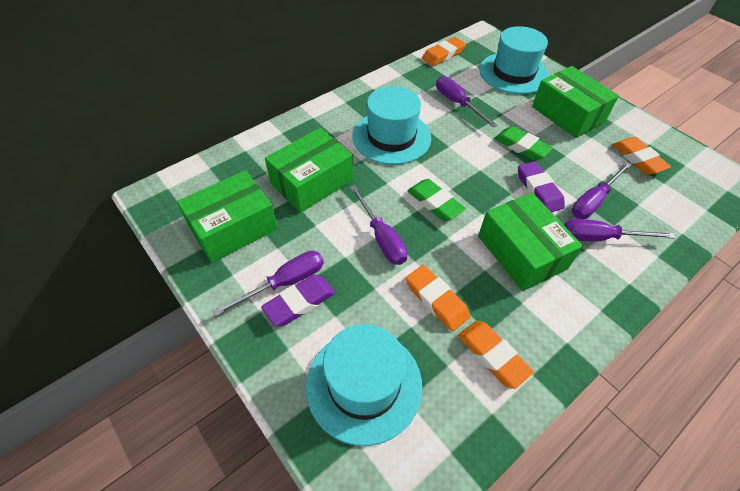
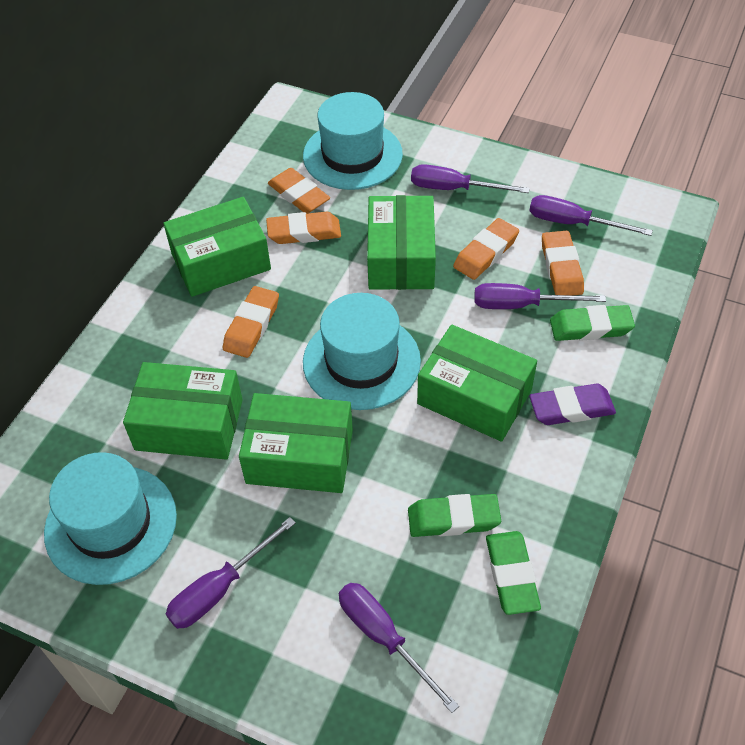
green box: 4 -> 5
green eraser: 2 -> 3
orange eraser: 4 -> 5
purple eraser: 2 -> 1

